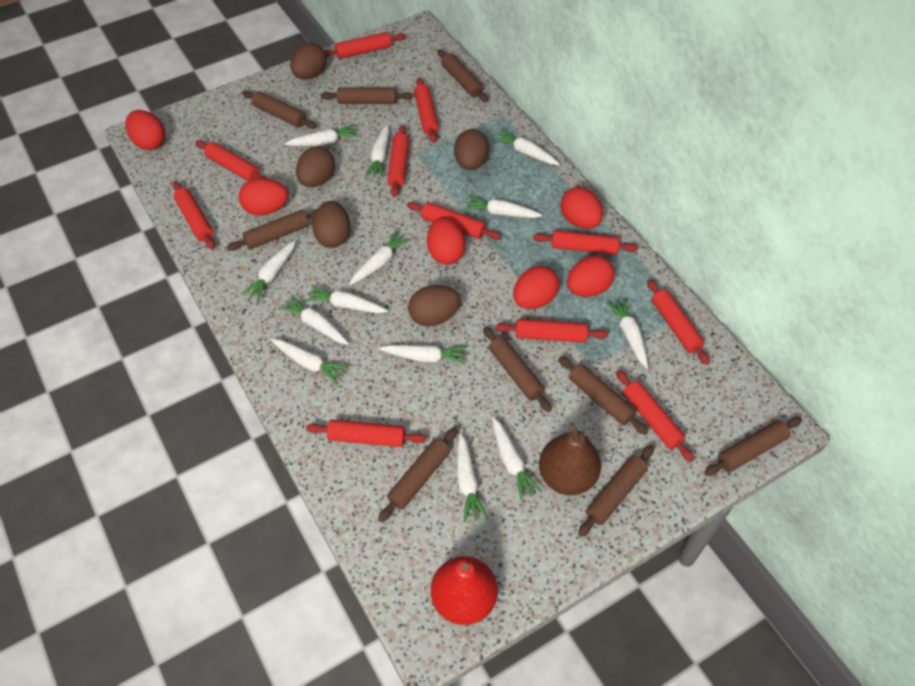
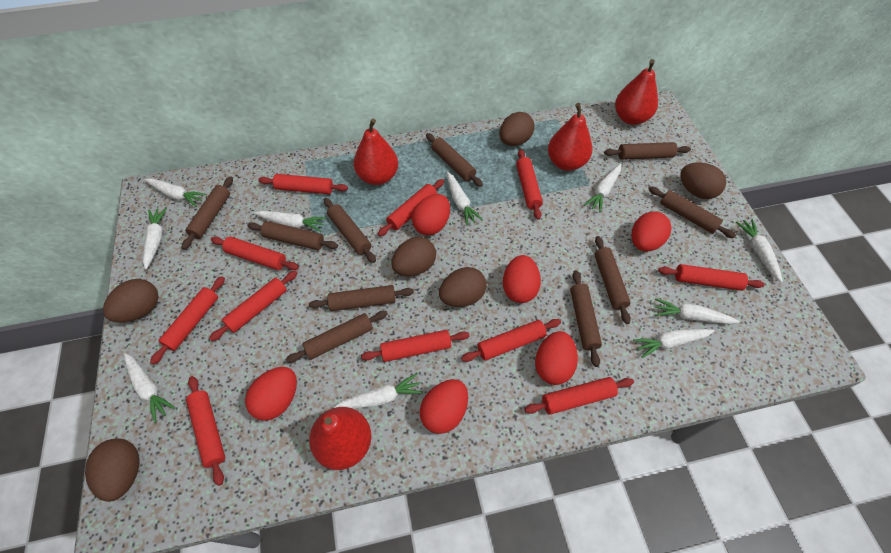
brown egg: 5 -> 6
brown pear: 1 -> 0
brown rolling pin: 9 -> 10
red pear: 1 -> 4
white carrot: 13 -> 10

